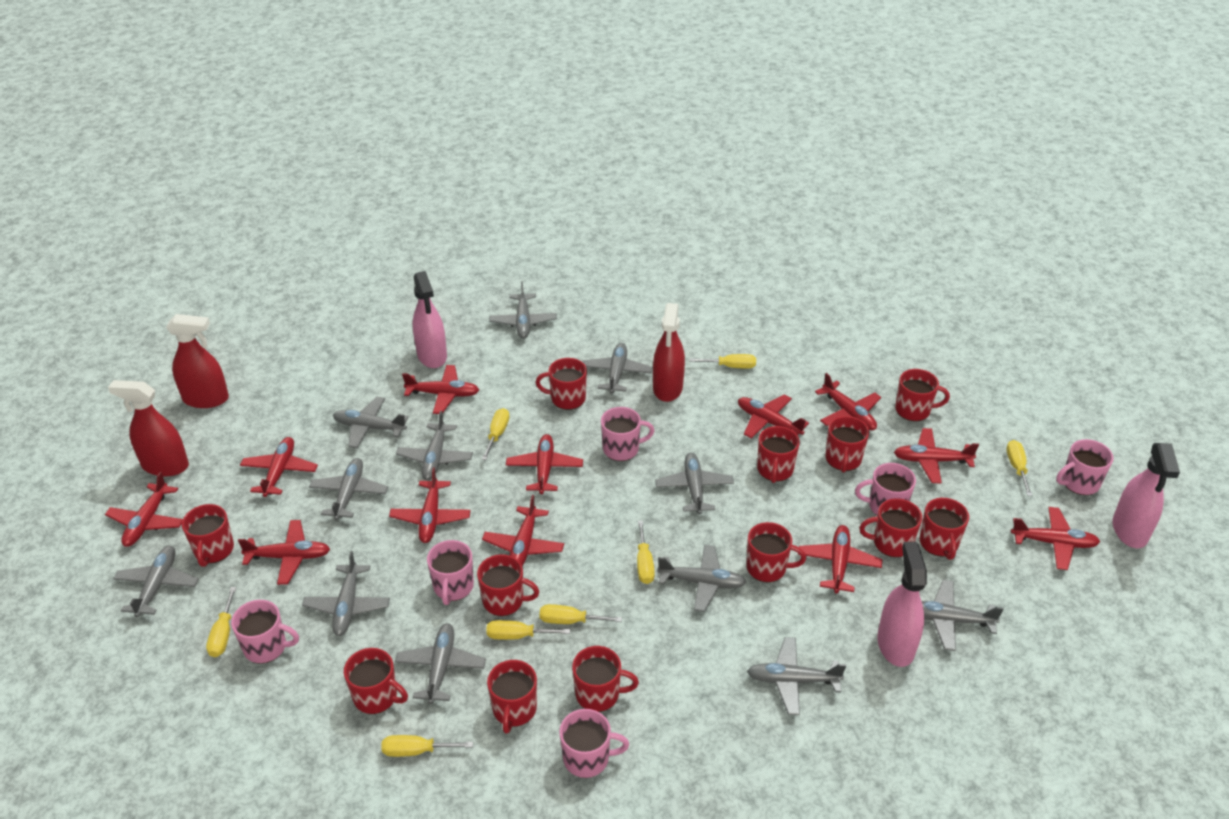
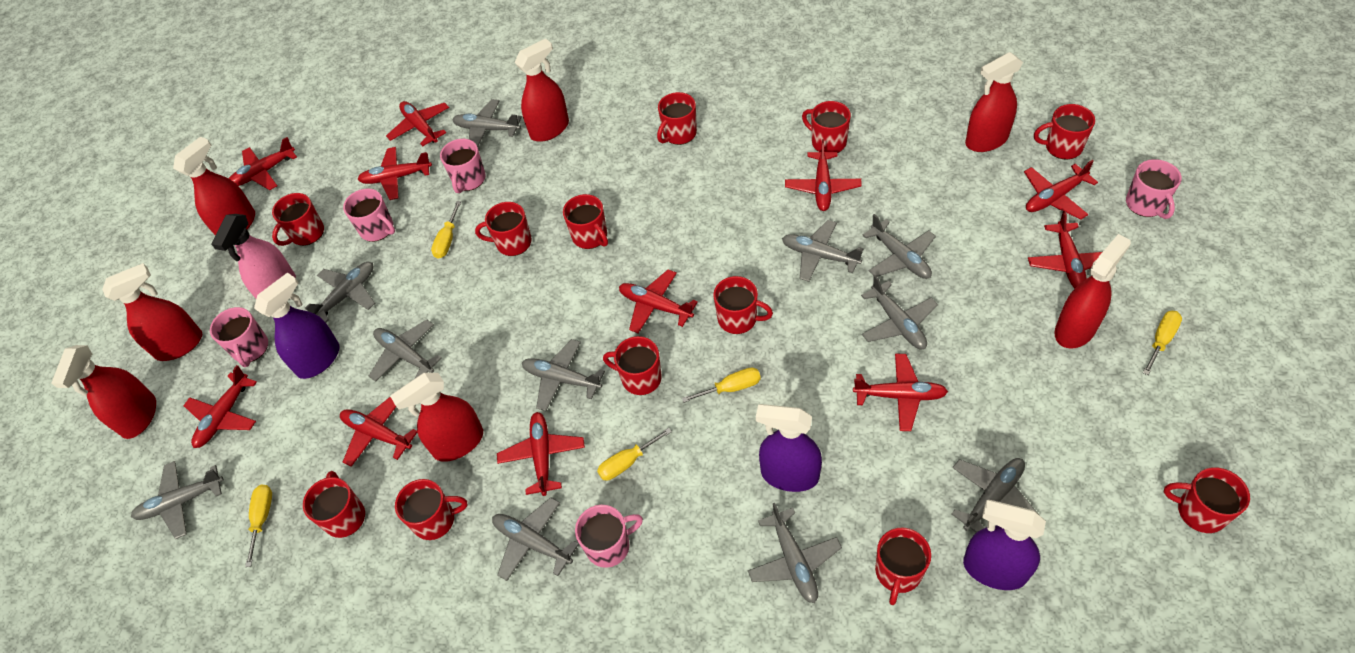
grey plane: 12 -> 11
pink mug: 6 -> 5
pink spray bottle: 3 -> 1
purple spray bottle: 0 -> 3
red plane: 12 -> 11
red spray bottle: 3 -> 7
yellow screwdriver: 8 -> 5

